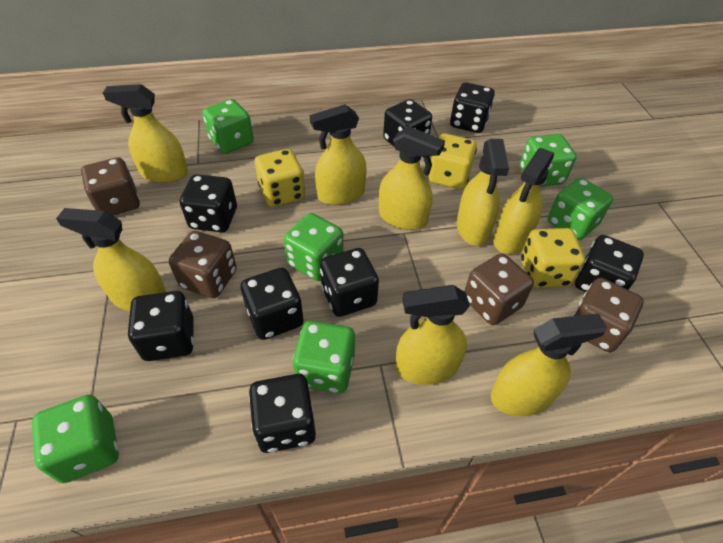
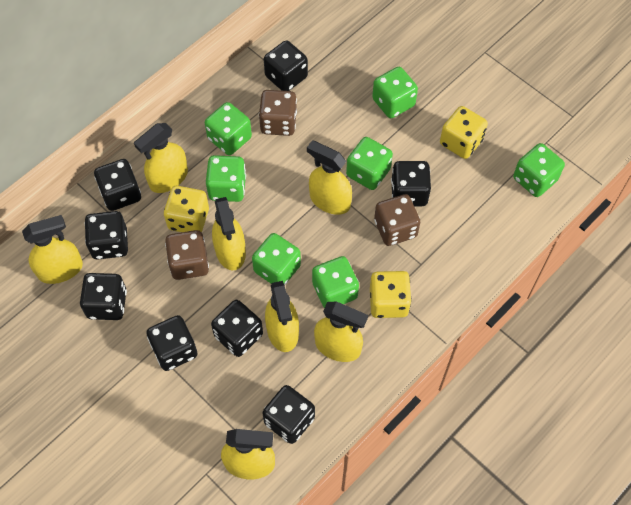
brown dice: 4 -> 3
green dice: 6 -> 7
yellow spray bottle: 8 -> 7

